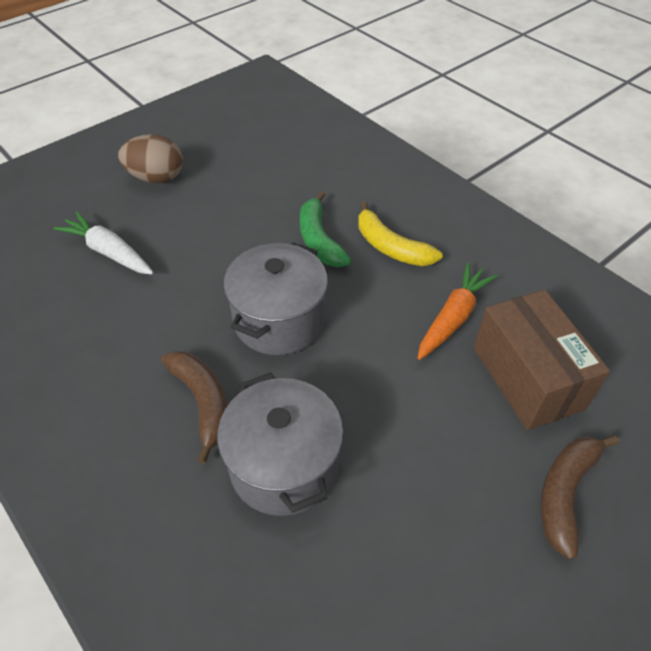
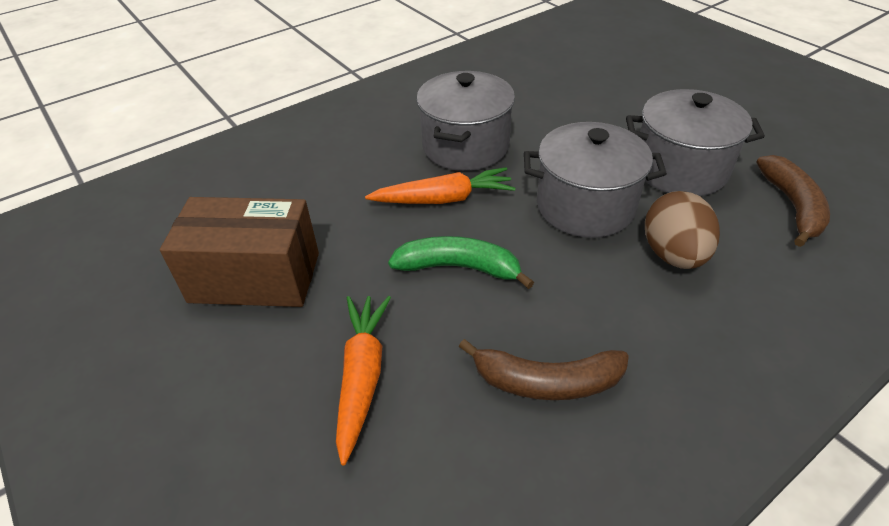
grey pot: 2 -> 3
orange carrot: 1 -> 2
white carrot: 1 -> 0
yellow banana: 1 -> 0

